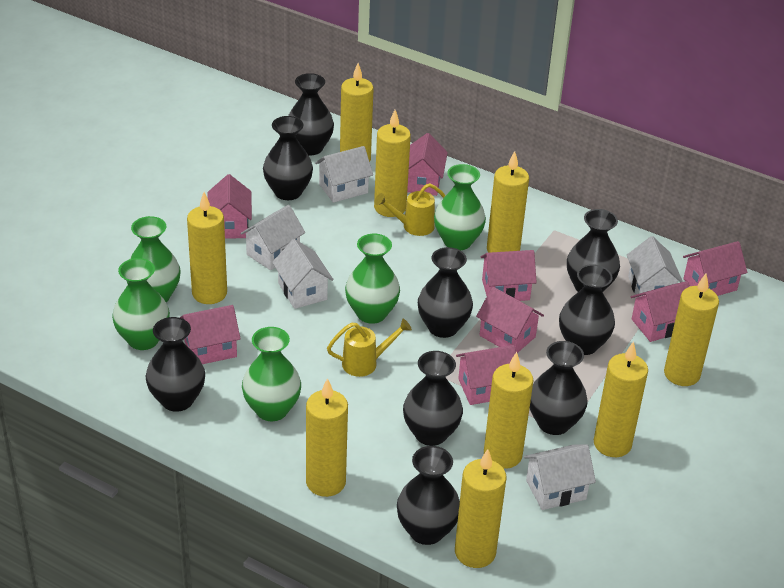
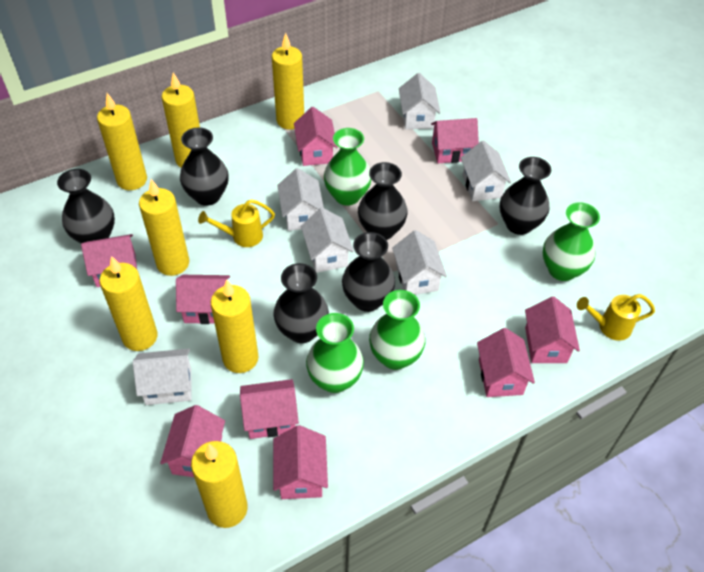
black vase: 9 -> 6
green vase: 5 -> 4
pink house: 8 -> 9
white house: 5 -> 6
yellow candle: 9 -> 7

